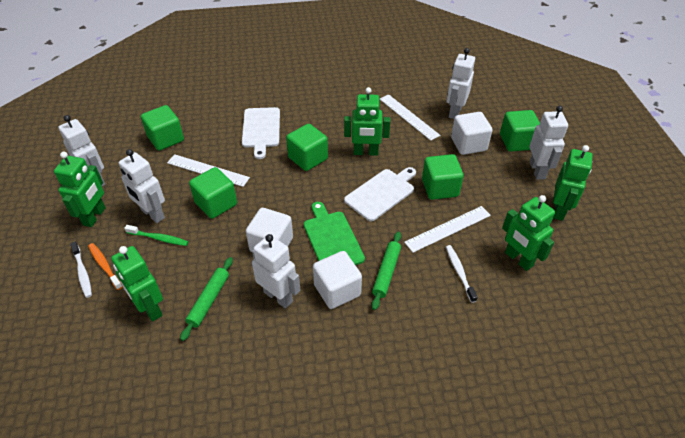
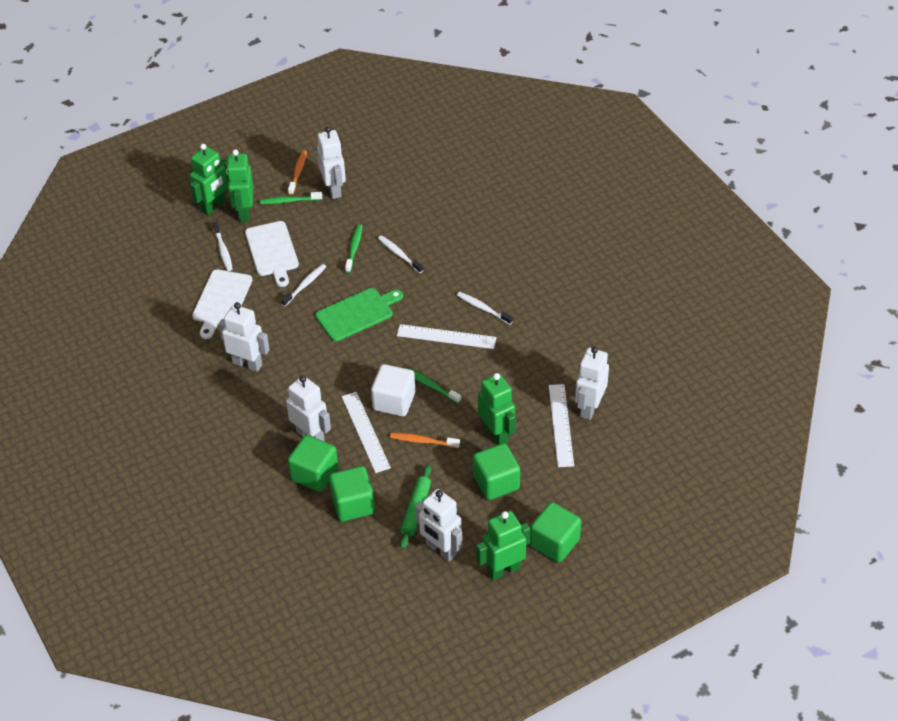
green cube: 5 -> 4
green robot: 5 -> 4
green rolling pin: 2 -> 1
green toothbrush: 1 -> 3
orange toothbrush: 1 -> 2
white cube: 3 -> 1
white toothbrush: 2 -> 4

